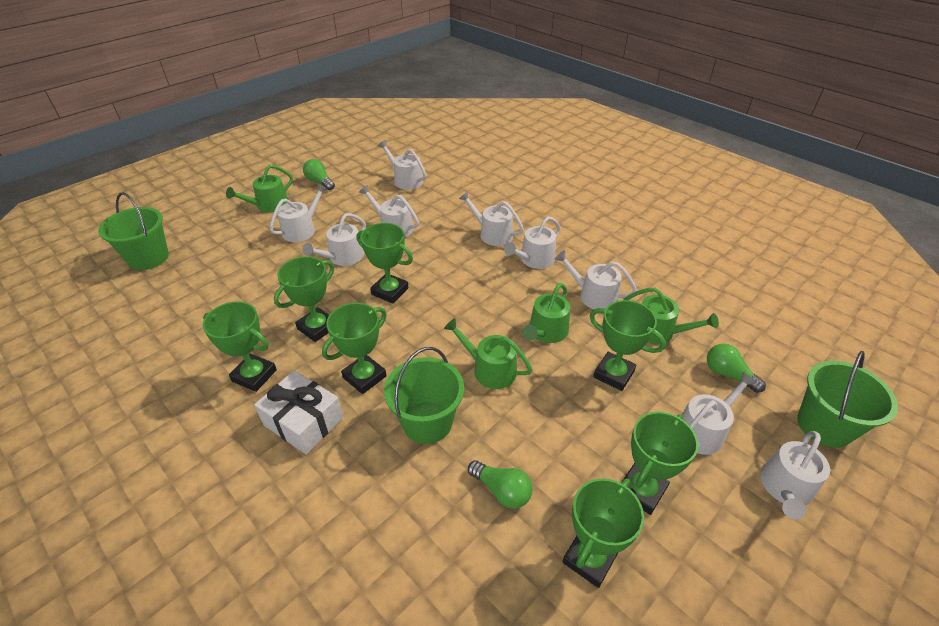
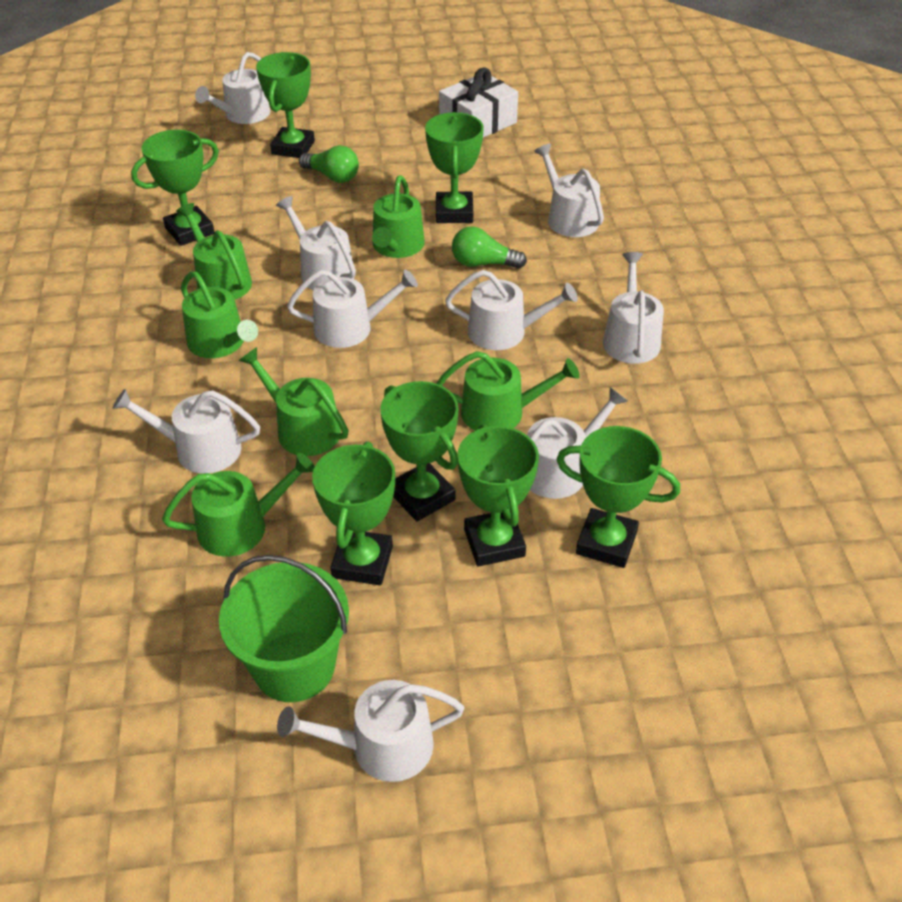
green bucket: 3 -> 1
green light bulb: 3 -> 2
green watering can: 4 -> 6

